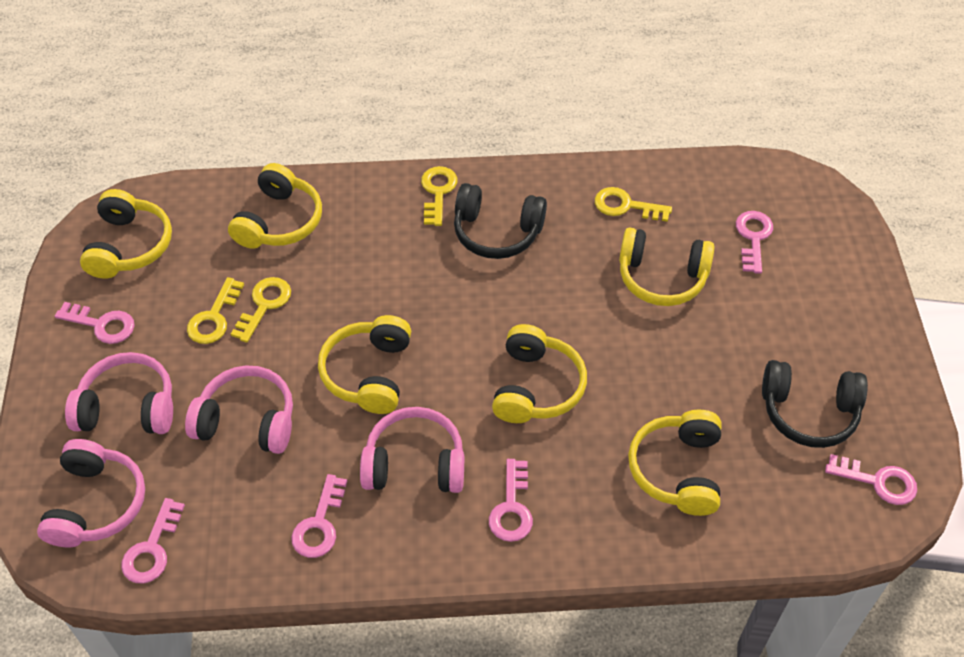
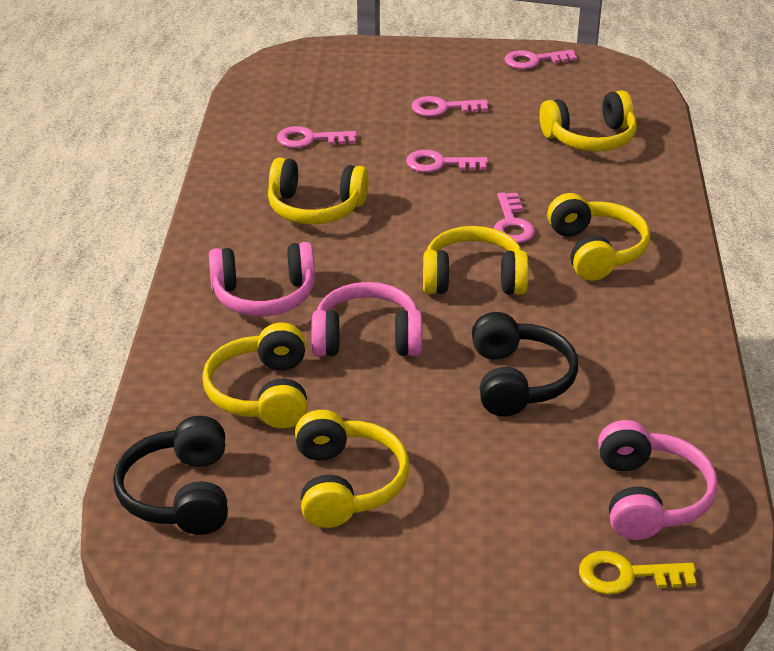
pink headphones: 4 -> 3
pink key: 6 -> 5
yellow key: 4 -> 1

